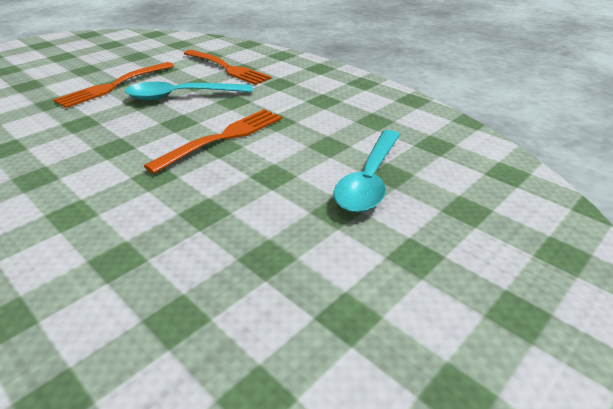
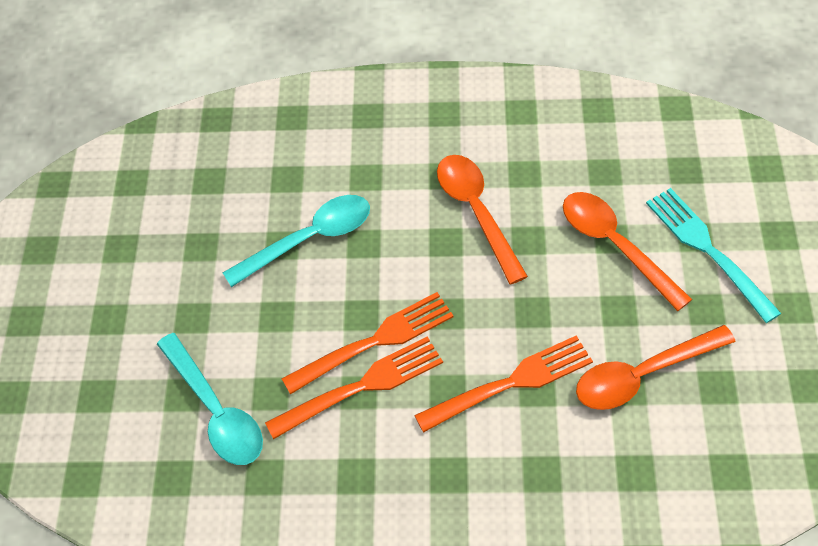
orange spoon: 0 -> 3
turquoise fork: 0 -> 1

